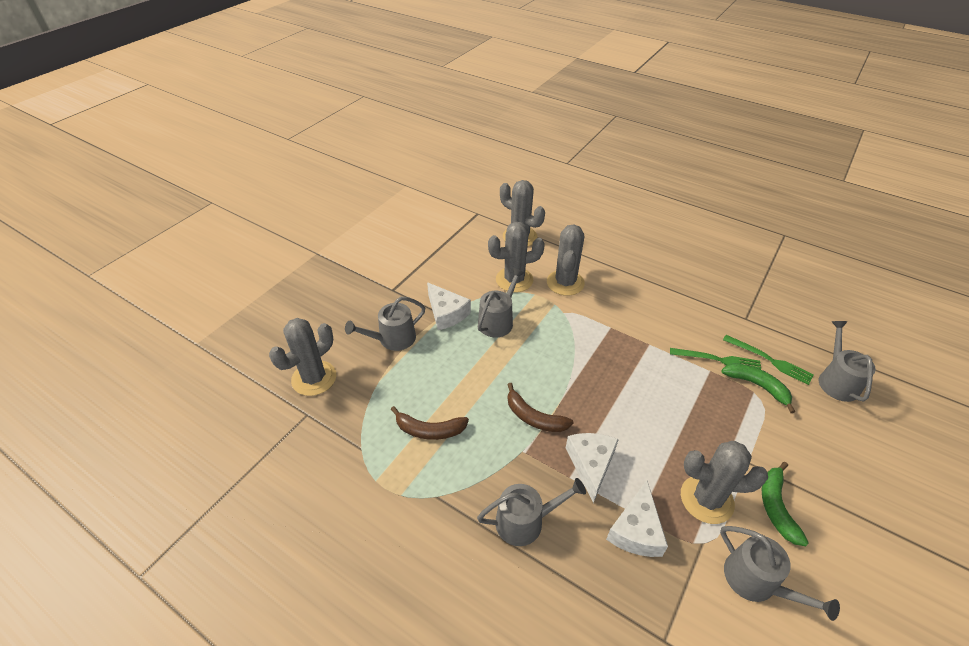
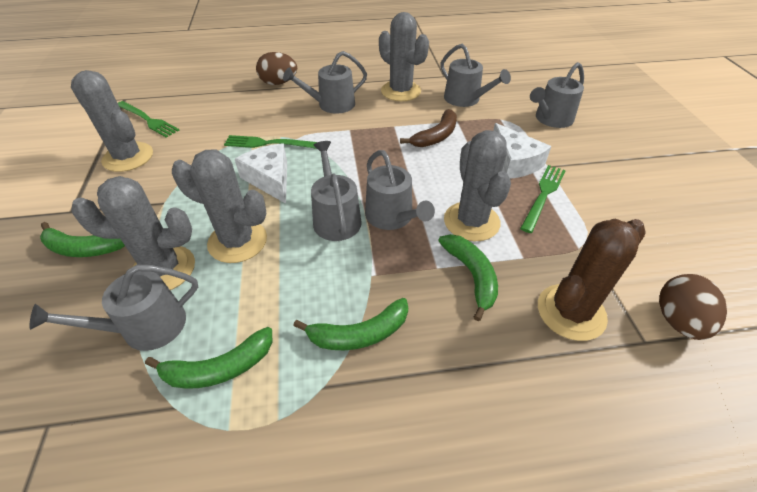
brown banana: 2 -> 1
brown cactus: 0 -> 1
brown egg: 0 -> 2
green banana: 2 -> 4
green fork: 2 -> 3
grey watering can: 5 -> 6
white cheese: 3 -> 2

